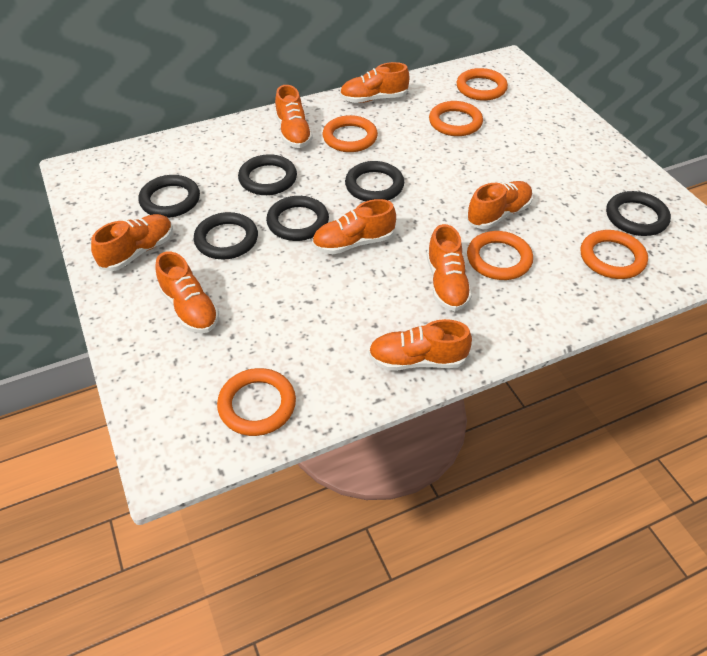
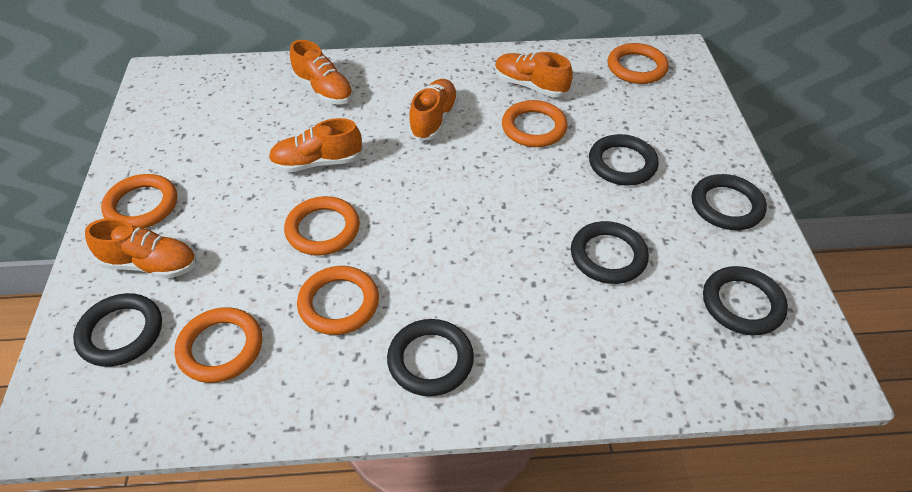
orange shoe: 8 -> 5

